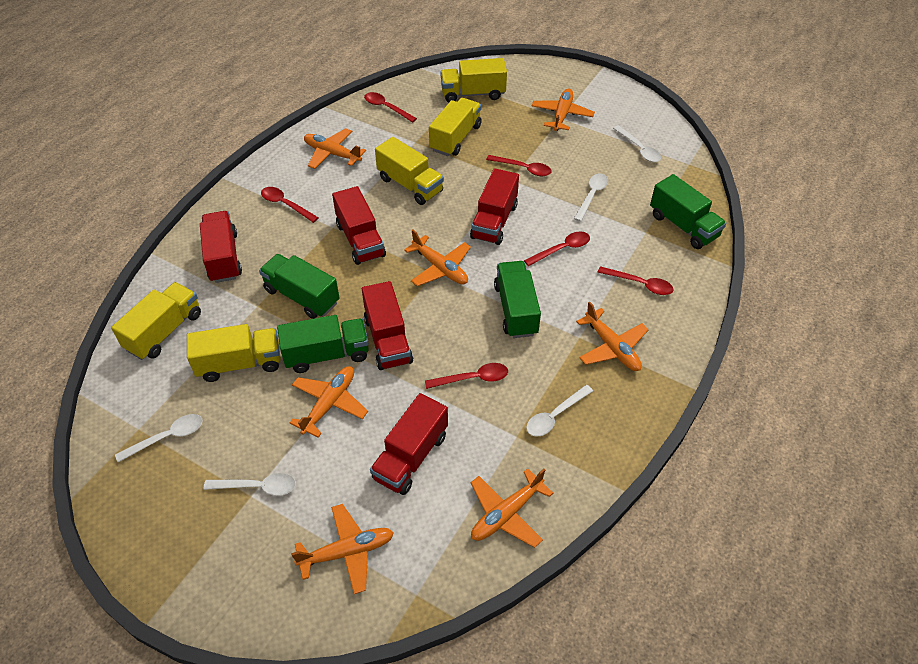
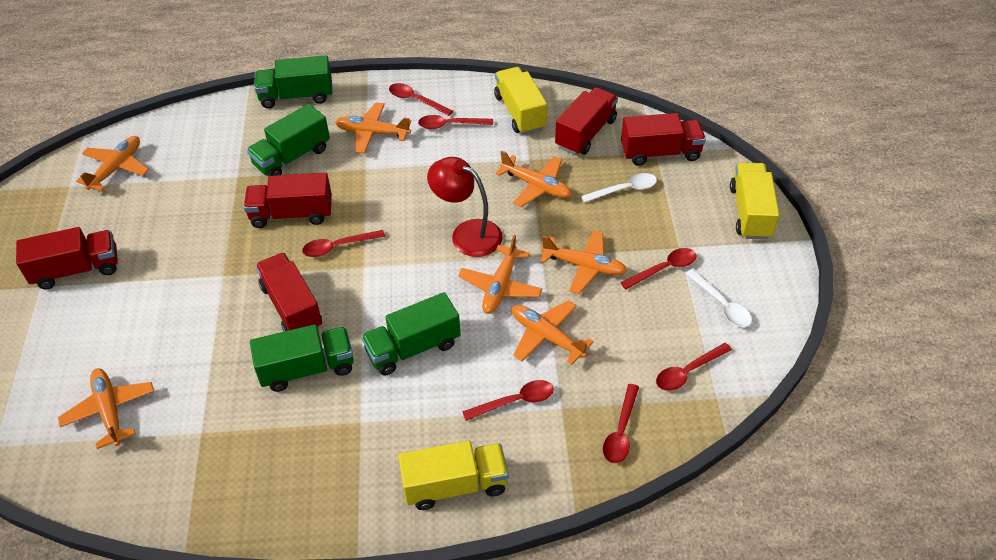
red lamp: 0 -> 1
red spoon: 6 -> 7
white spoon: 5 -> 2
yellow truck: 5 -> 3

